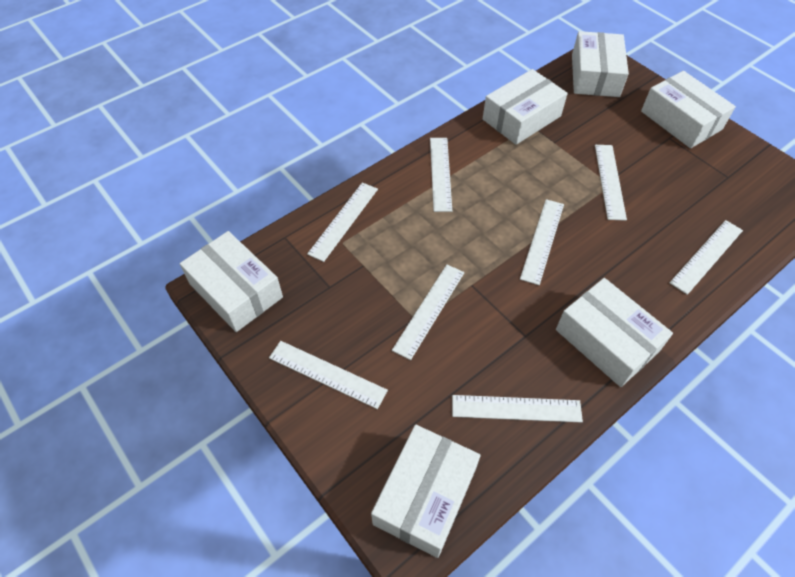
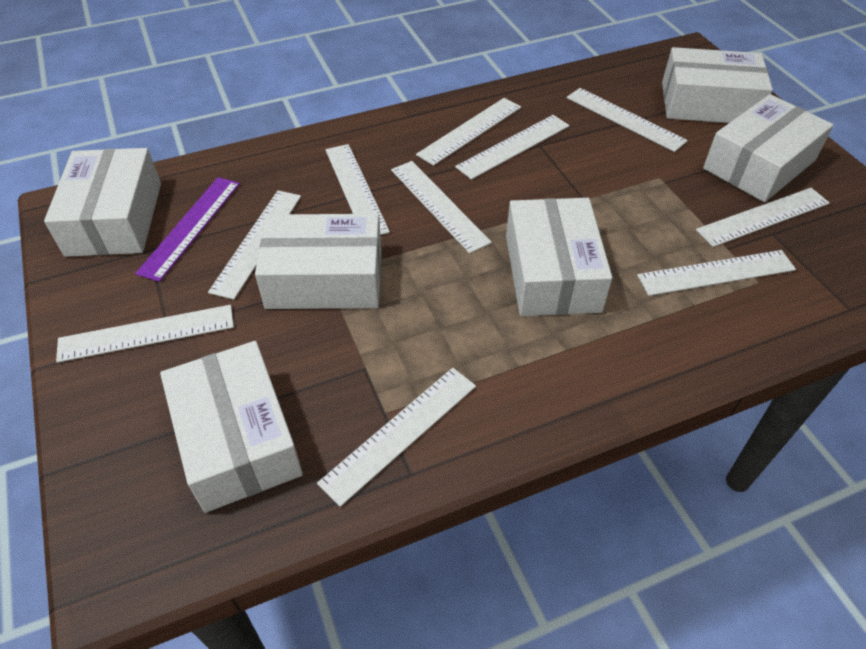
purple ruler: 0 -> 1
white ruler: 8 -> 10

